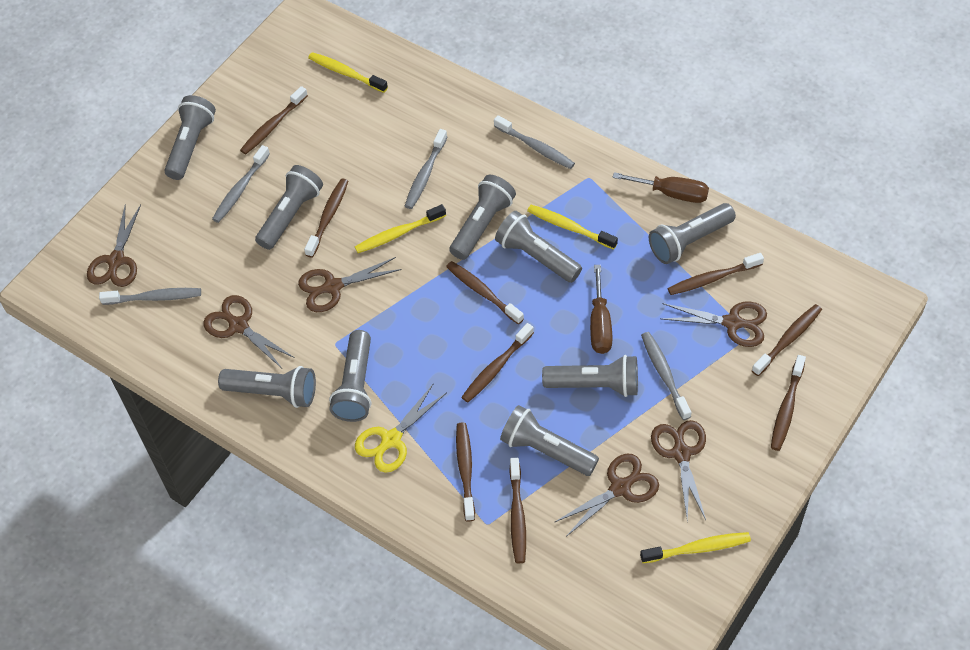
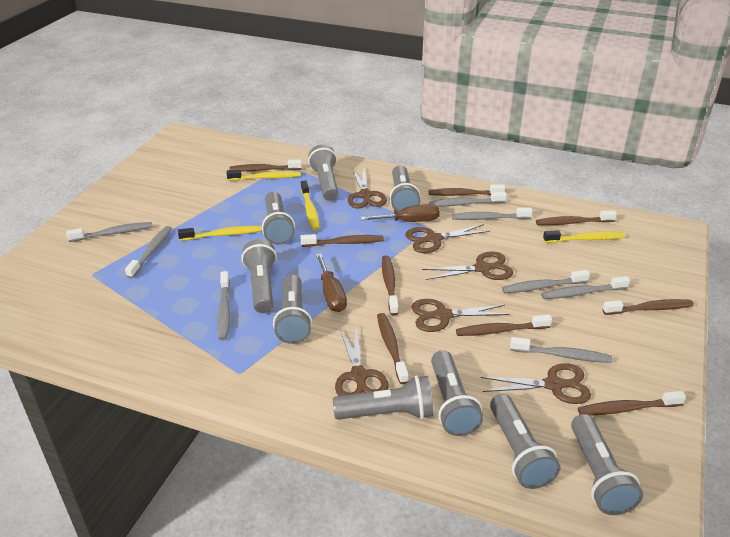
grey toothbrush: 5 -> 8
yellow scissors: 1 -> 0

